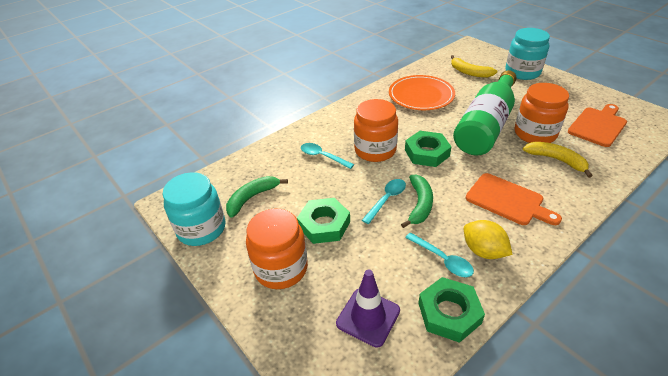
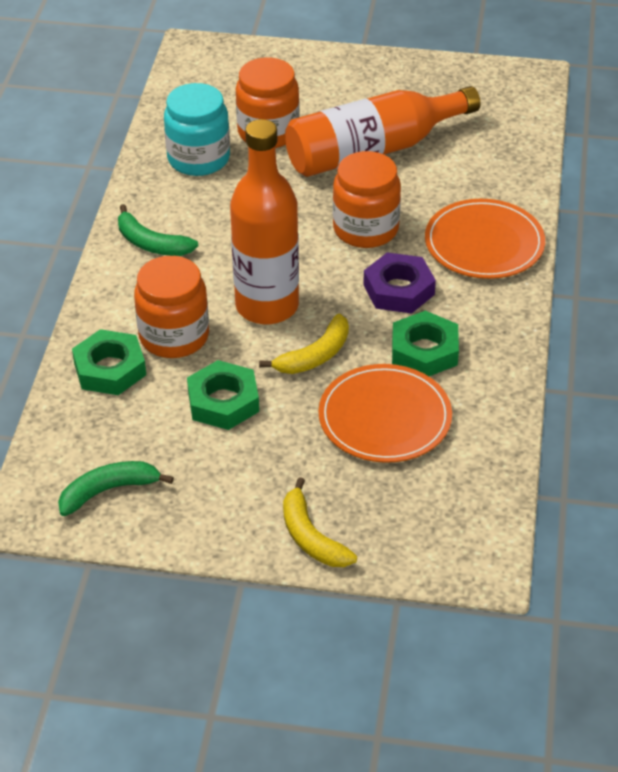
green bottle: 1 -> 0
orange bottle: 0 -> 2
orange cutting board: 2 -> 0
orange plate: 1 -> 2
purple nut: 0 -> 1
purple traffic cone: 1 -> 0
turquoise jar: 2 -> 1
turquoise spoon: 3 -> 0
yellow lemon: 1 -> 0

